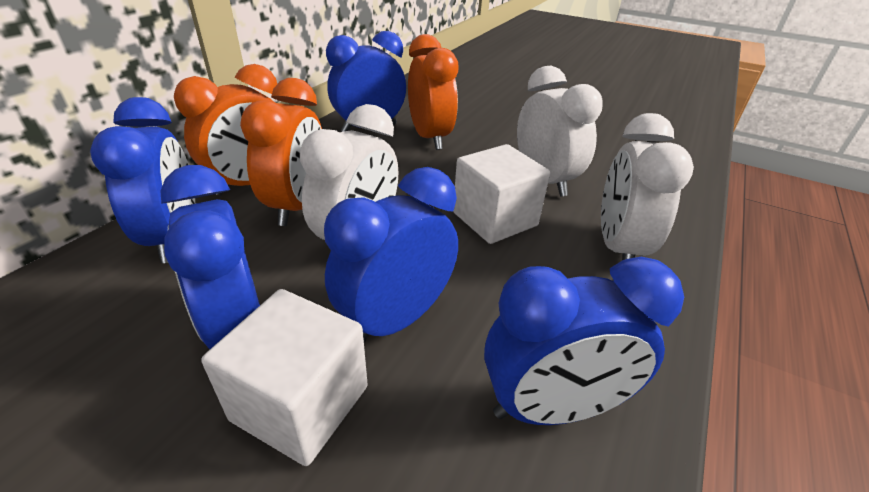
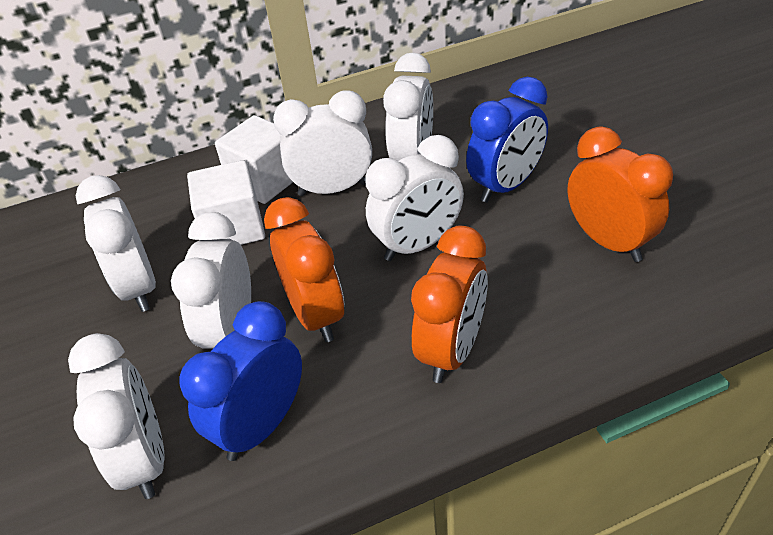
blue clock: 5 -> 2
white clock: 3 -> 6

